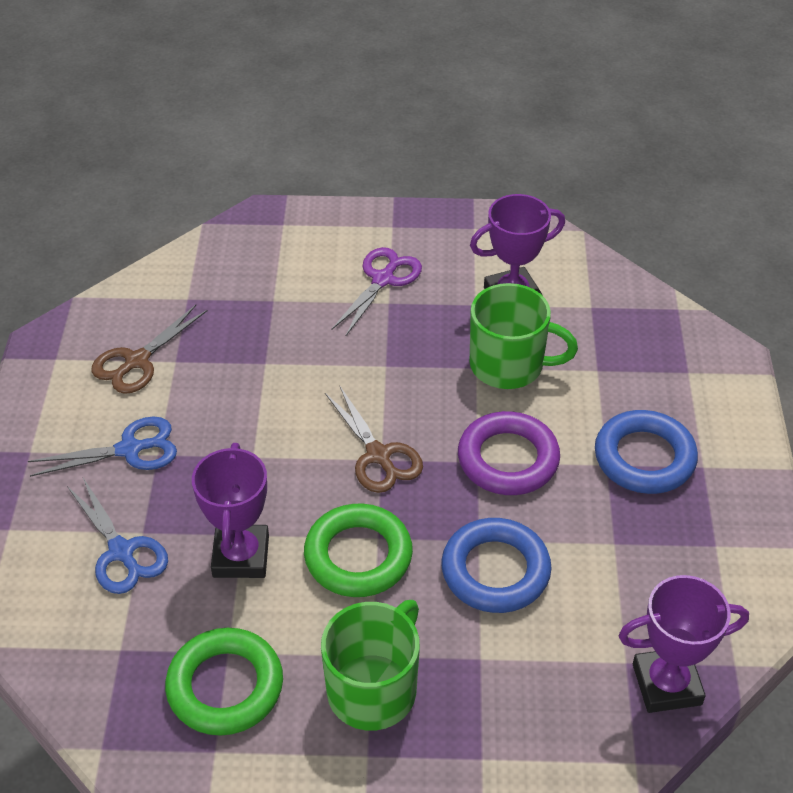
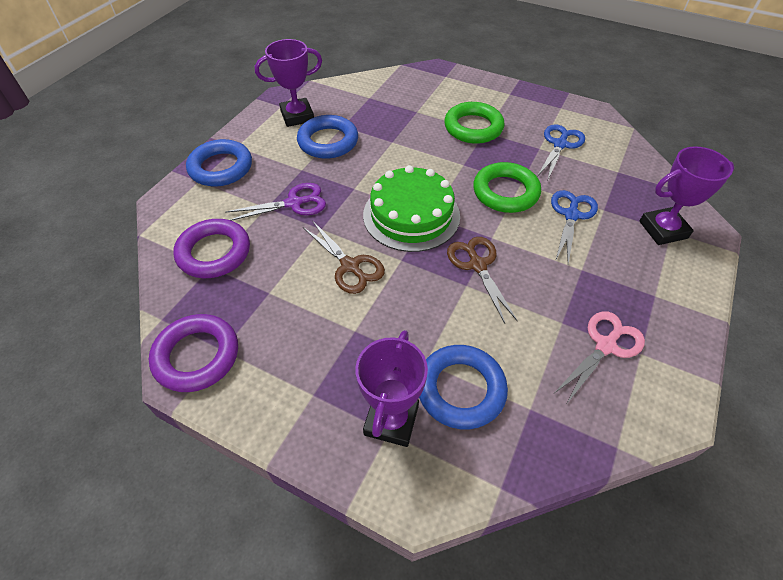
blue ring: 2 -> 3
green cake: 0 -> 1
green mug: 2 -> 0
pink scissors: 0 -> 1
purple ring: 1 -> 2

